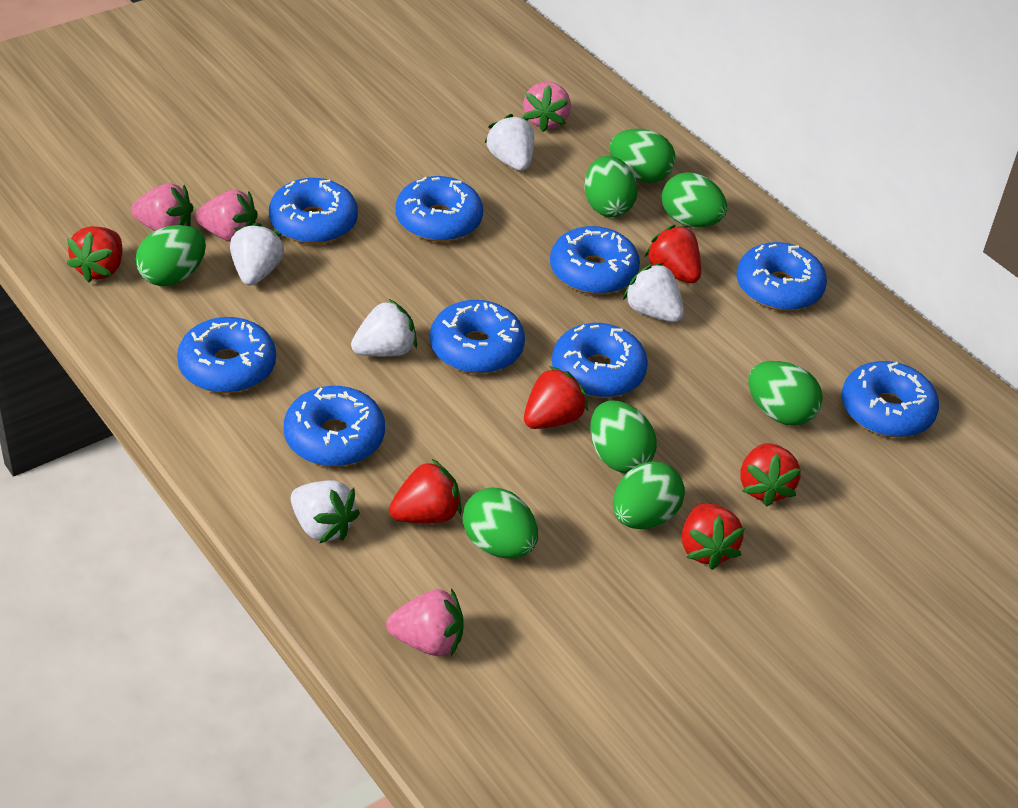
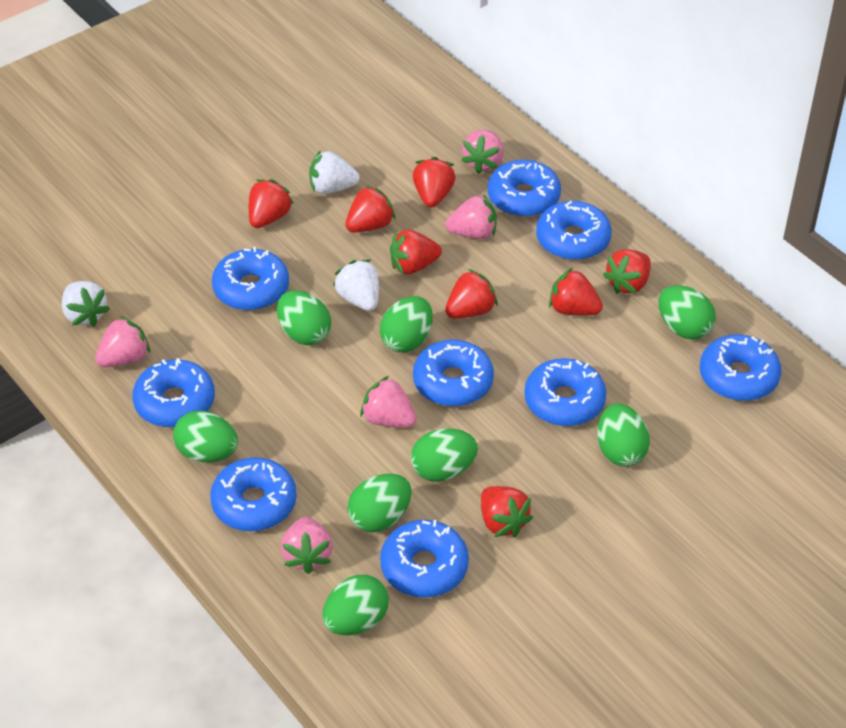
pink strawberry: 4 -> 5
red strawberry: 6 -> 8
white strawberry: 5 -> 3

